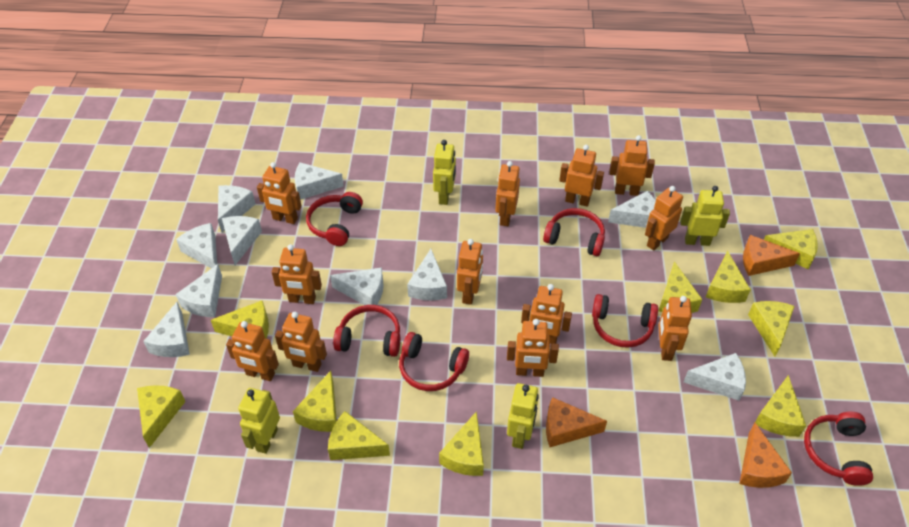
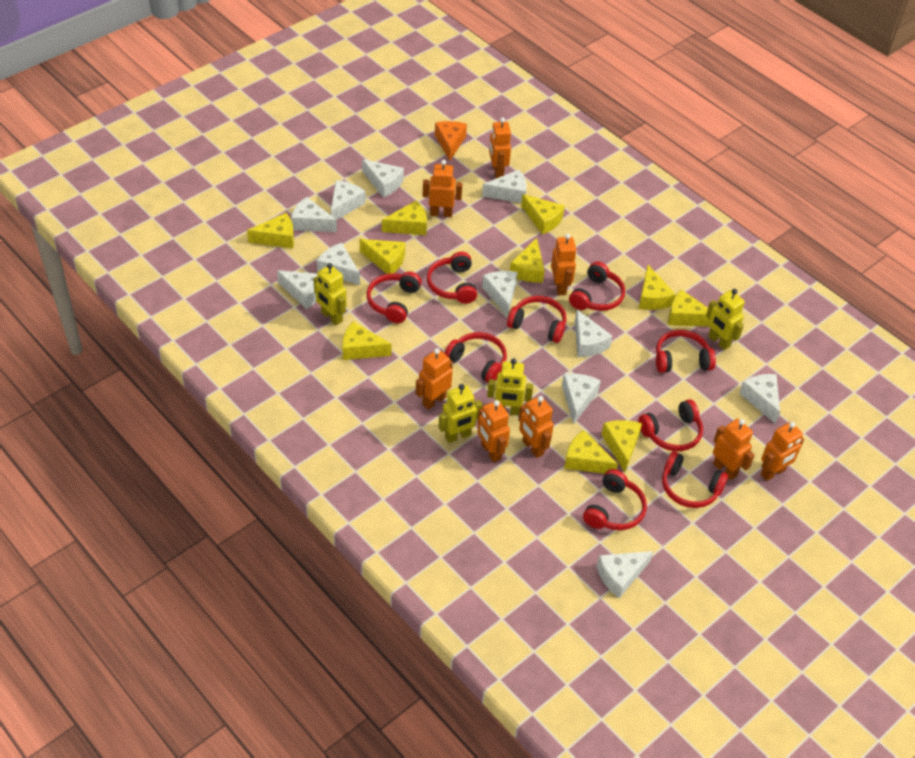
orange cheese: 3 -> 1
orange robot: 12 -> 8
red headphones: 6 -> 9
white cheese: 10 -> 11

